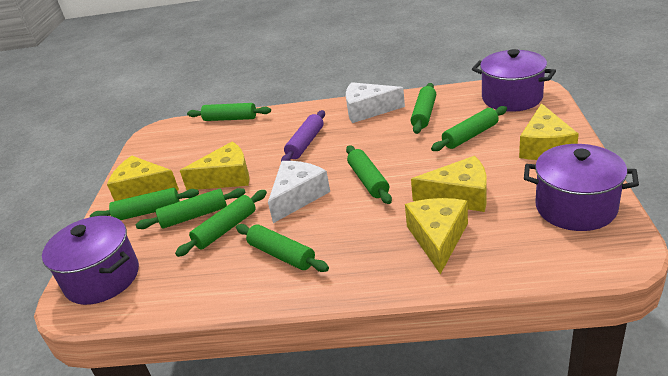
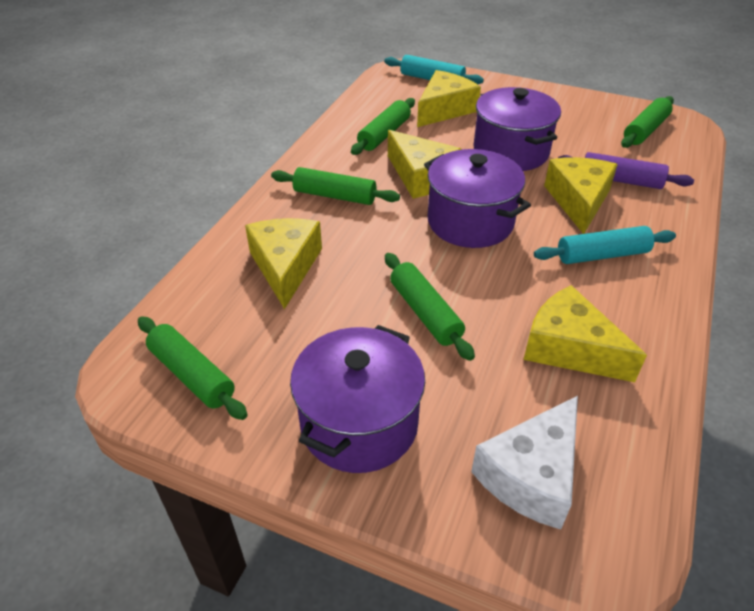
green rolling pin: 8 -> 5
turquoise rolling pin: 0 -> 2
white cheese: 2 -> 1

